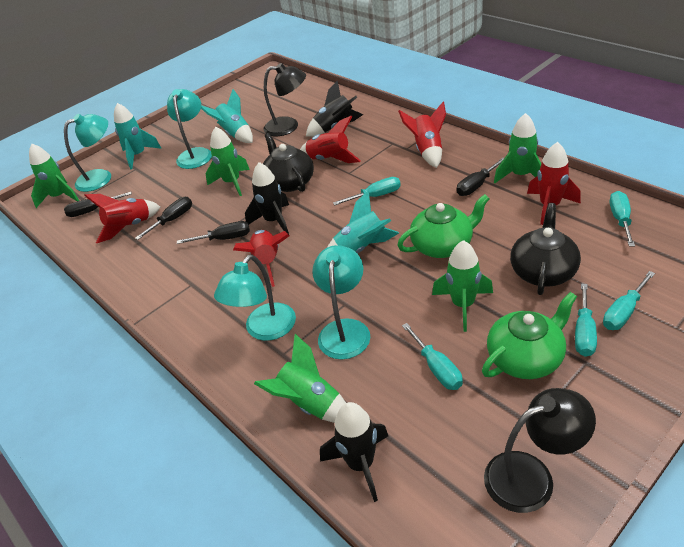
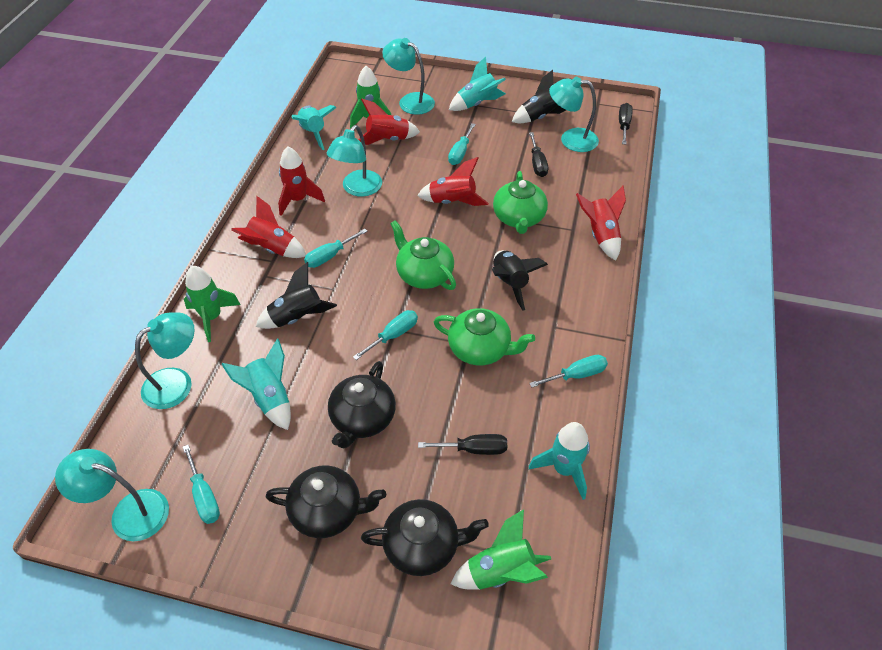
black lamp: 2 -> 0
black screwdriver: 4 -> 3
black teapot: 2 -> 3
green rocket: 5 -> 3
green teapot: 2 -> 3
turquoise lamp: 4 -> 5
turquoise rocket: 3 -> 4

